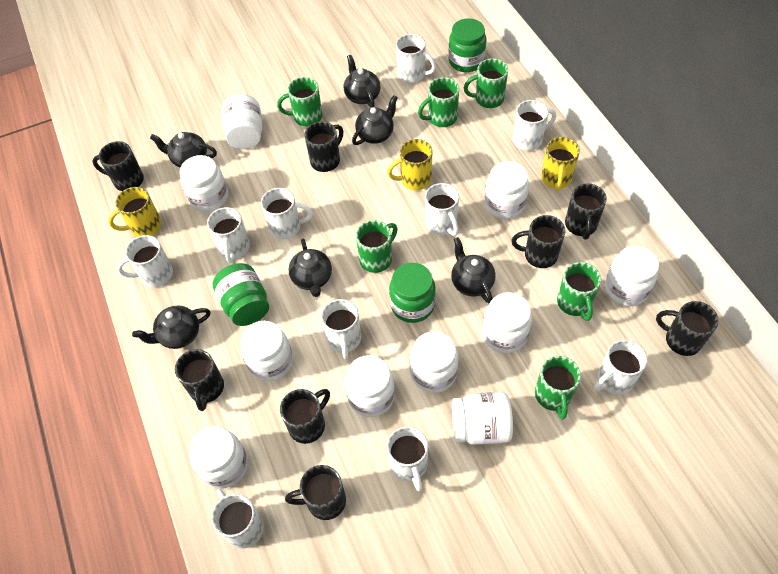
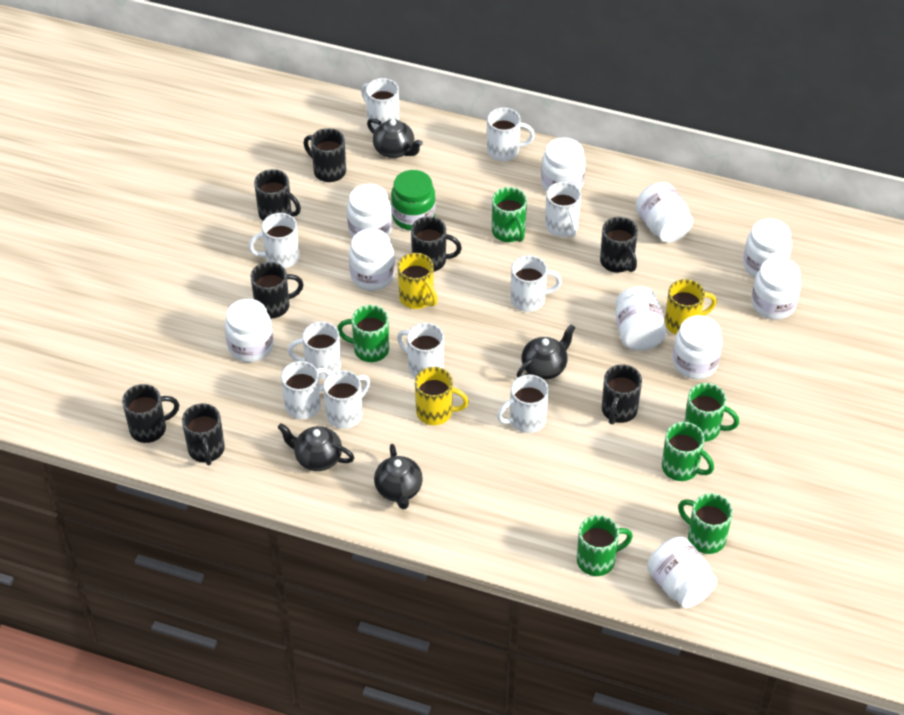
black teapot: 6 -> 4
green jar: 3 -> 1

